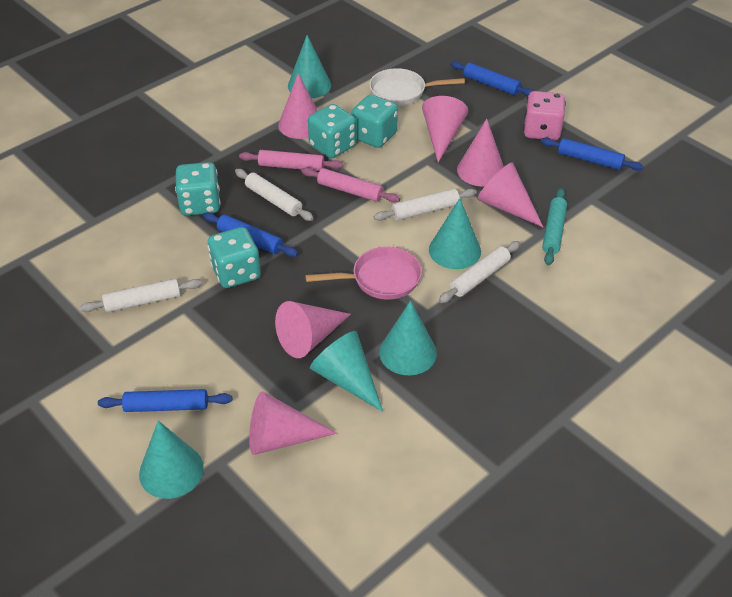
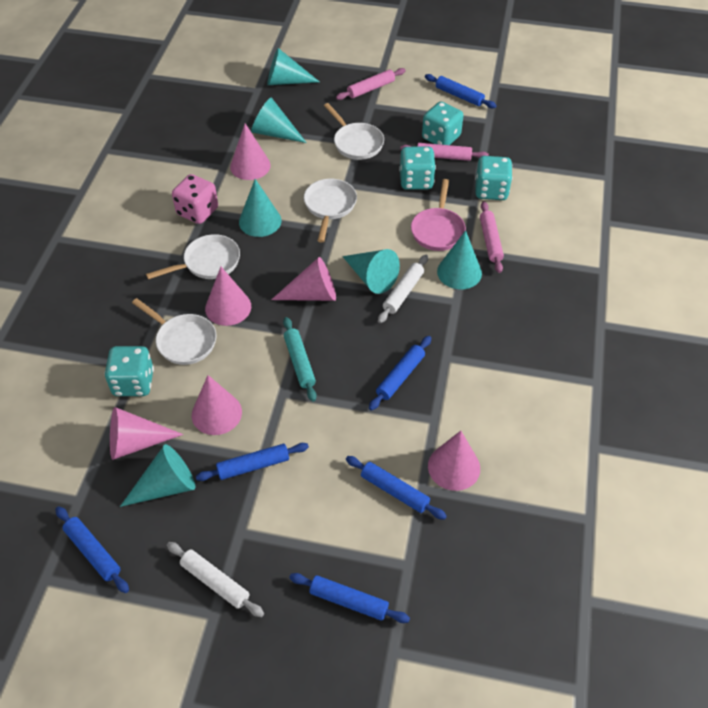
blue rolling pin: 4 -> 6
pink rolling pin: 2 -> 3
turquoise cone: 5 -> 6
white pan: 1 -> 4
white rolling pin: 4 -> 2

